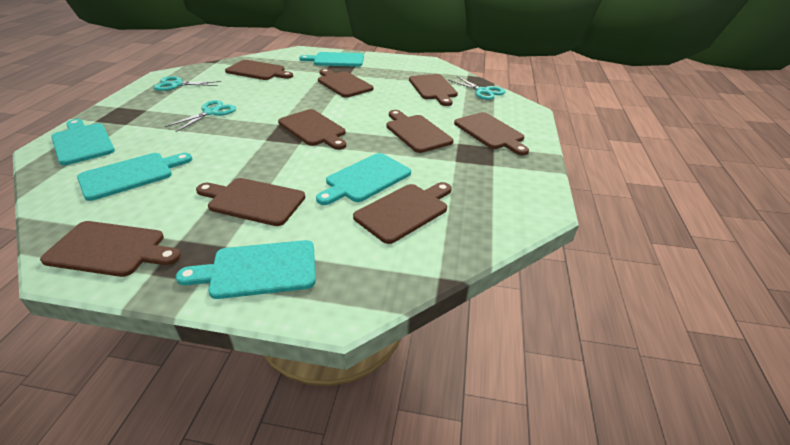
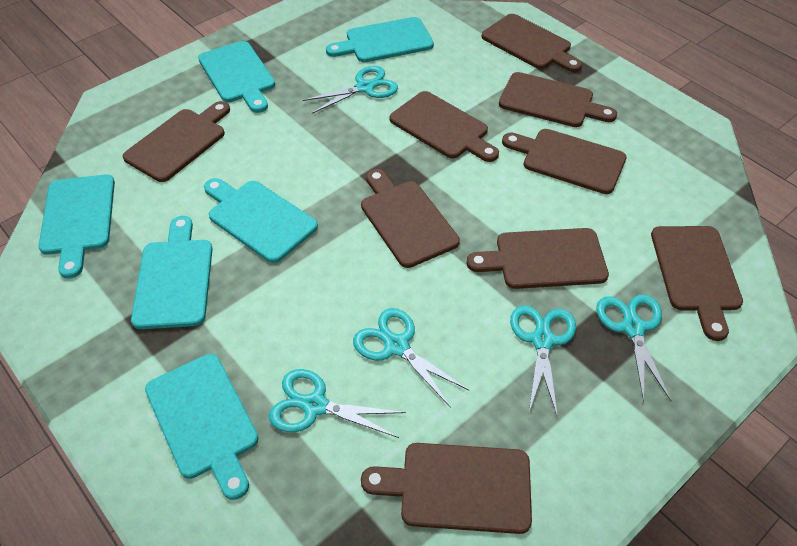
turquoise cutting board: 5 -> 6
turquoise scissors: 3 -> 5

